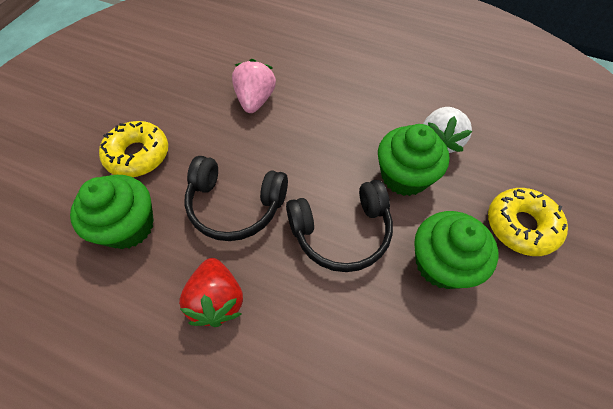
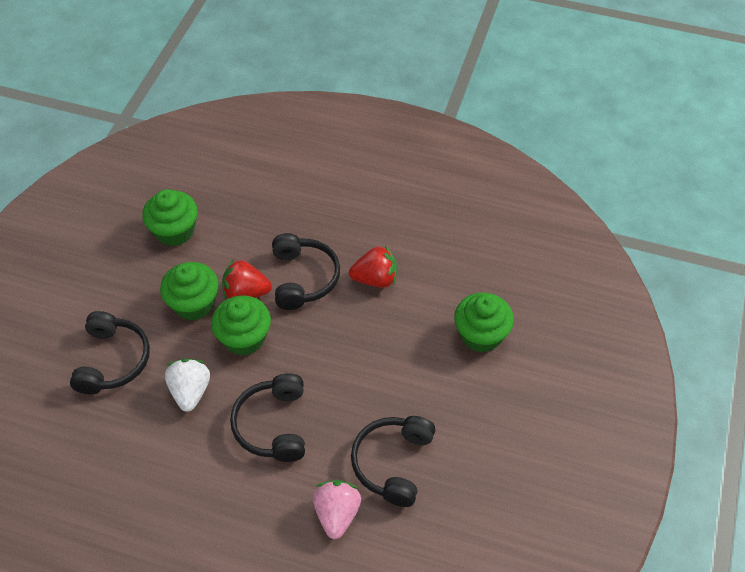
black headphones: 2 -> 4
green cupcake: 3 -> 4
red strawberry: 1 -> 2
yellow donut: 2 -> 0

